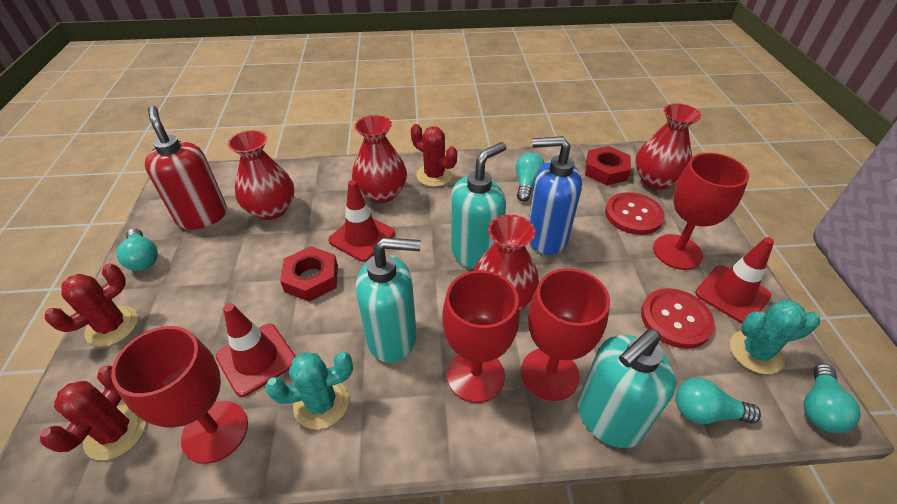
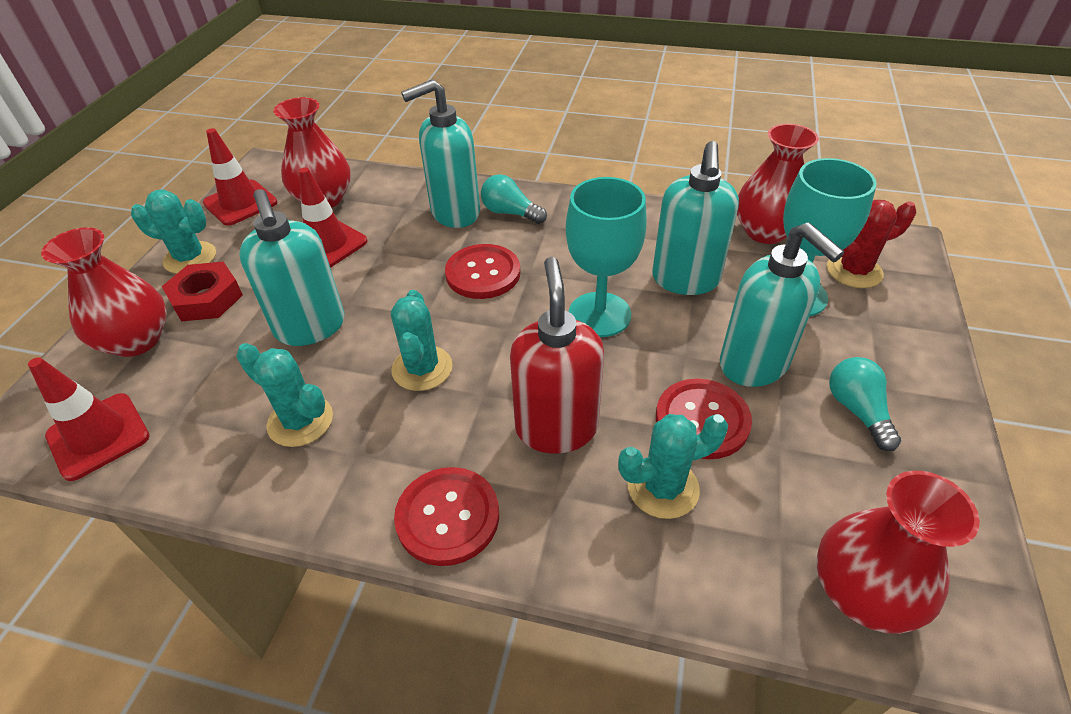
blue soap dispenser: 1 -> 0
red button: 2 -> 3
red cactus: 3 -> 1
red goblet: 4 -> 0
red nut: 2 -> 1
turquoise cactus: 2 -> 4
turquoise goblet: 0 -> 2
turquoise light bulb: 4 -> 2
turquoise soap dispenser: 3 -> 4

